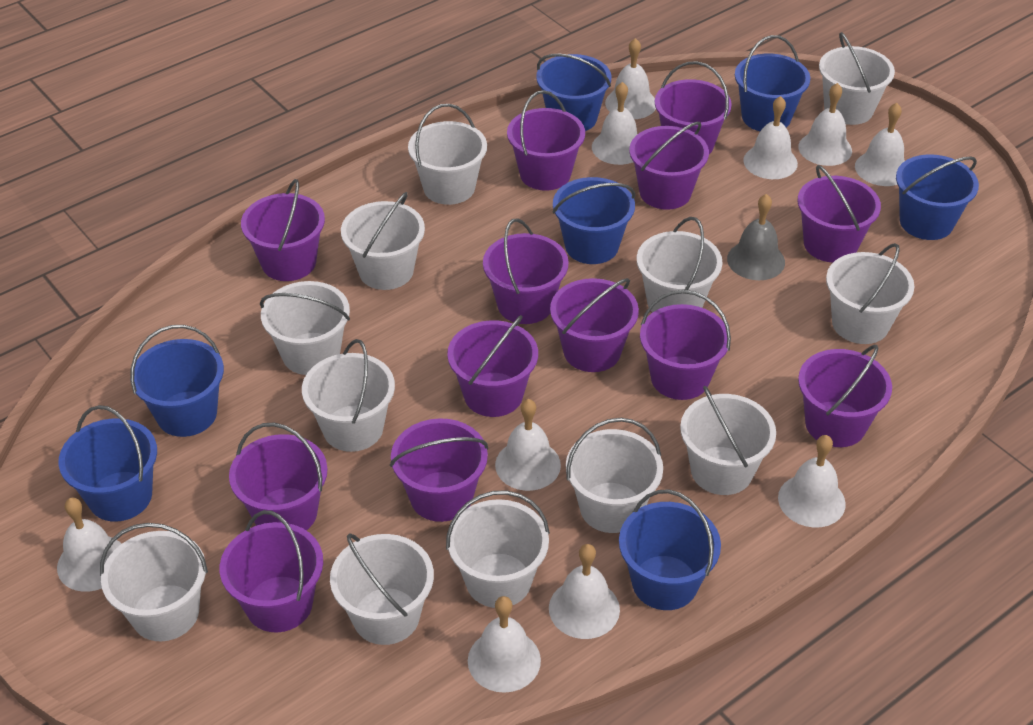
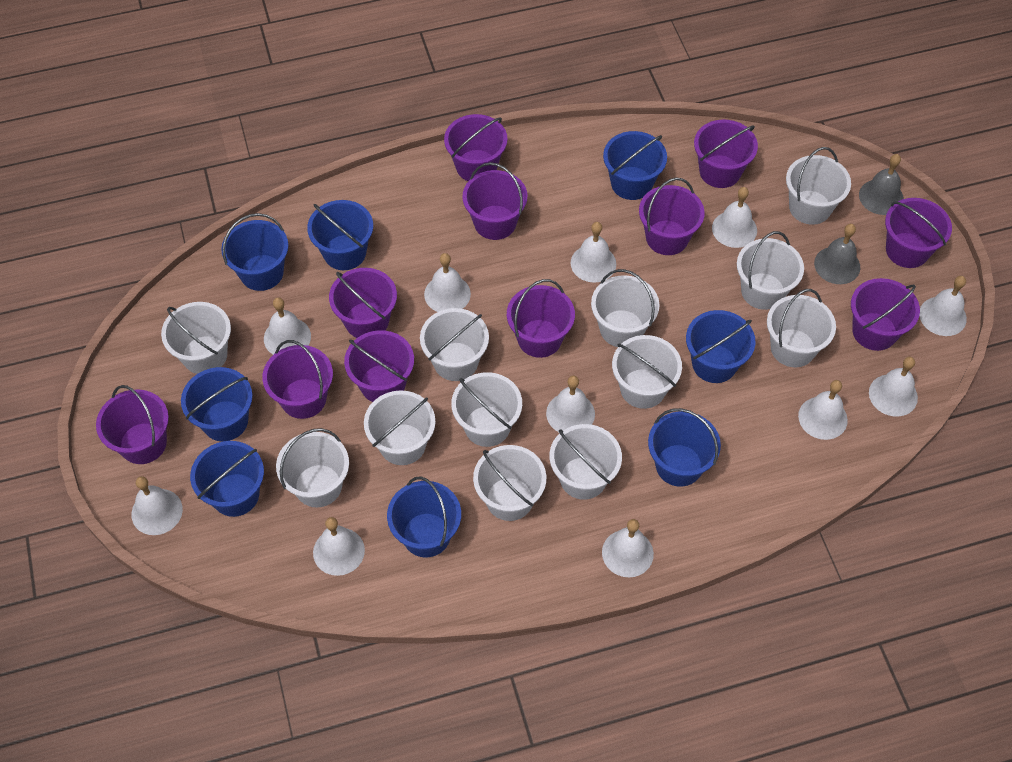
blue bucket: 7 -> 8
grey bell: 1 -> 2
purple bucket: 13 -> 11
white bell: 10 -> 11

